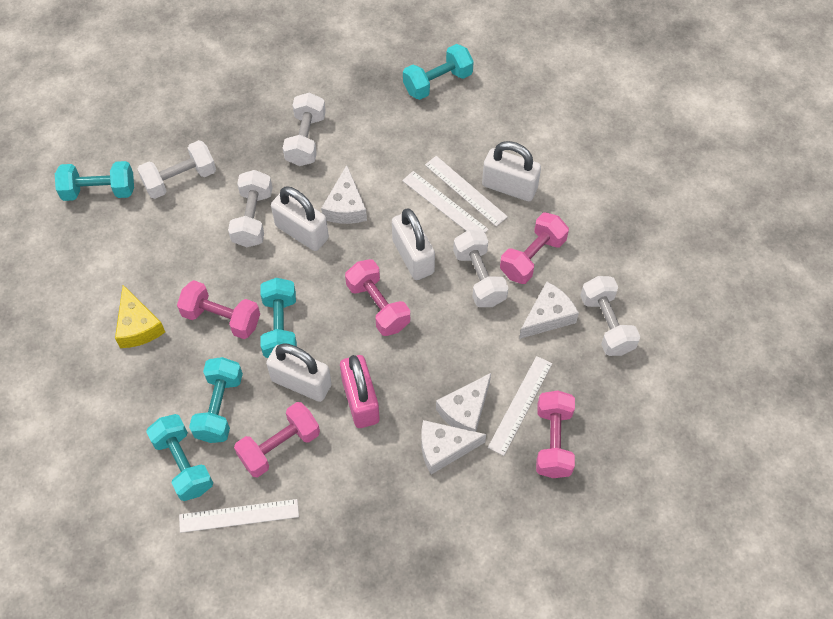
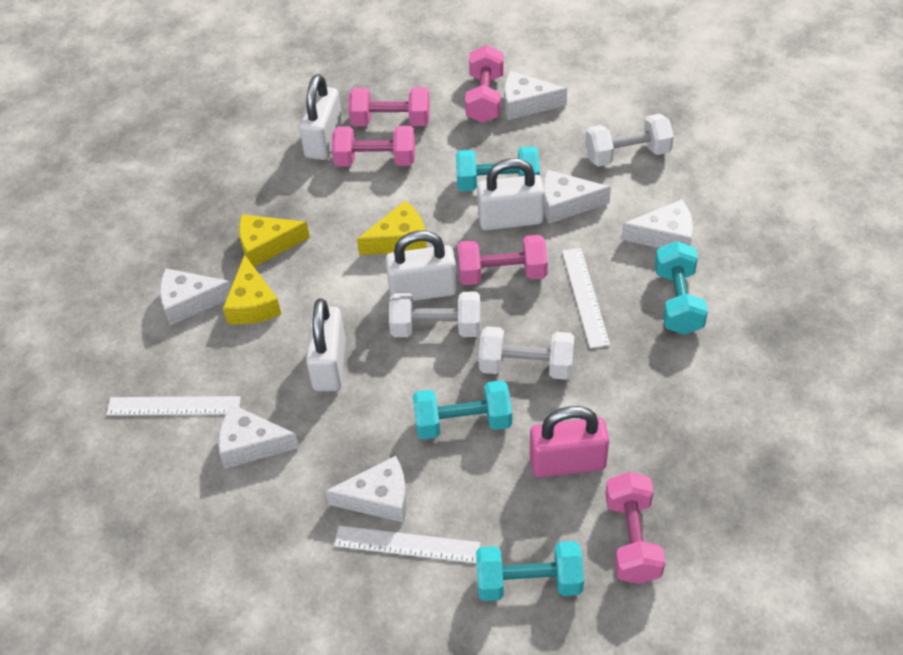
turquoise dumbbell: 5 -> 4
white cheese: 4 -> 6
white dumbbell: 5 -> 3
white ruler: 4 -> 3
yellow cheese: 1 -> 3

